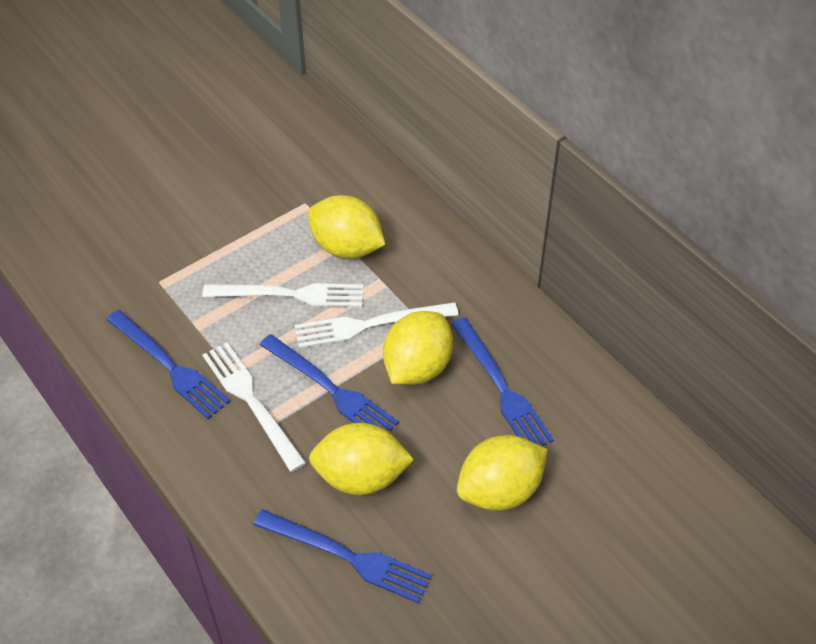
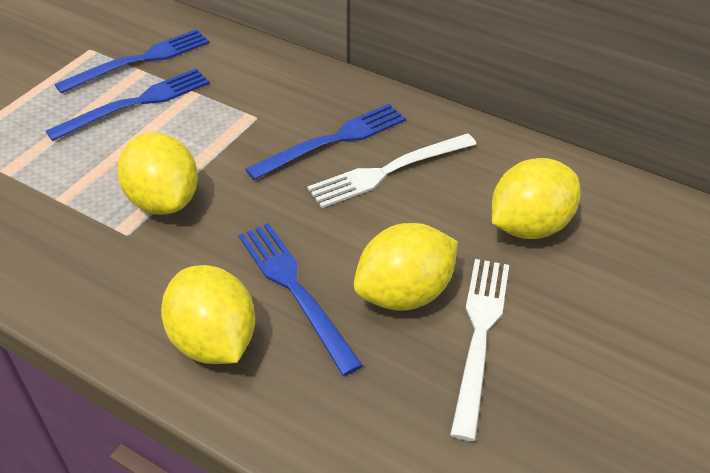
white fork: 3 -> 2

